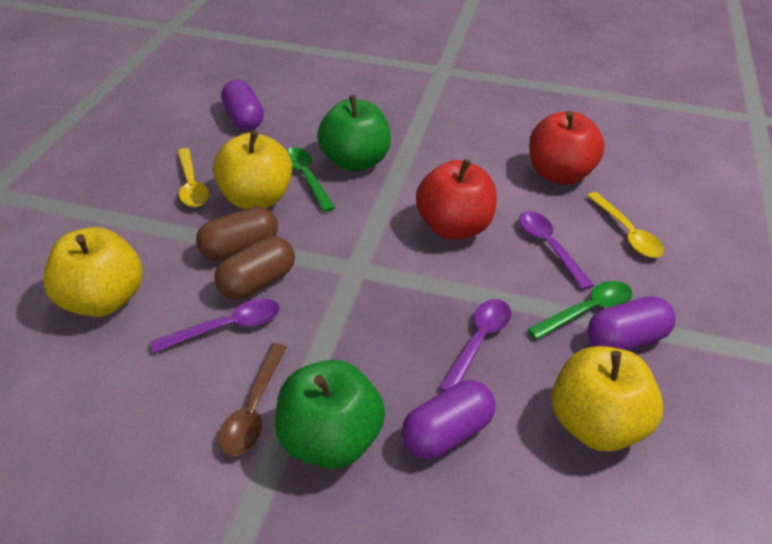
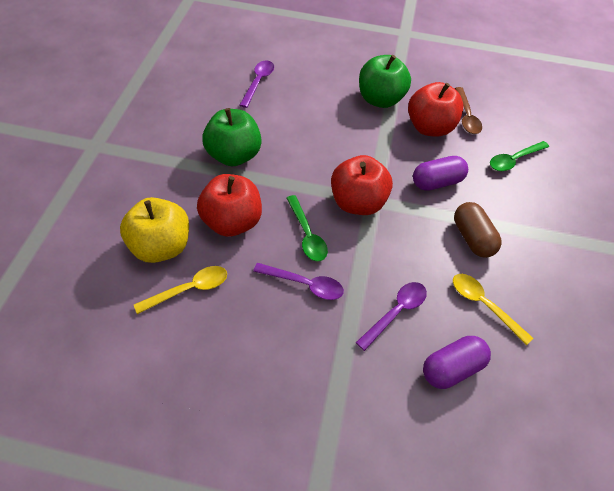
brown capsule: 2 -> 1
purple capsule: 3 -> 2
red apple: 2 -> 3
yellow apple: 3 -> 1

